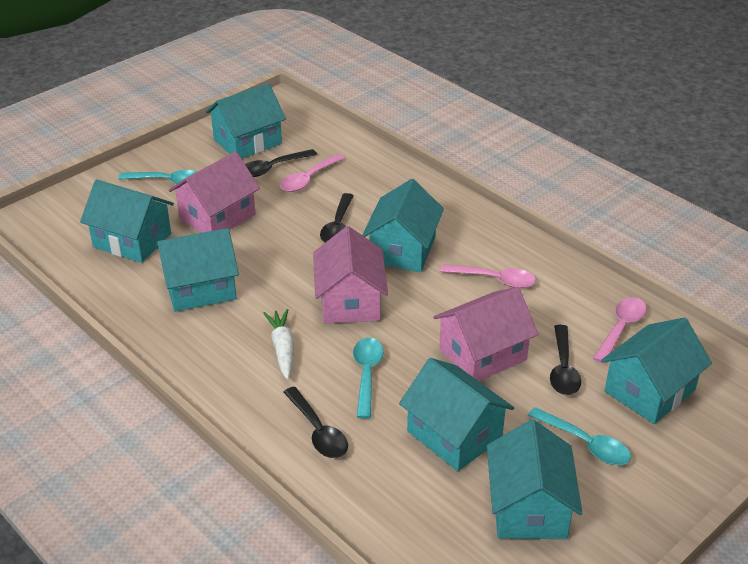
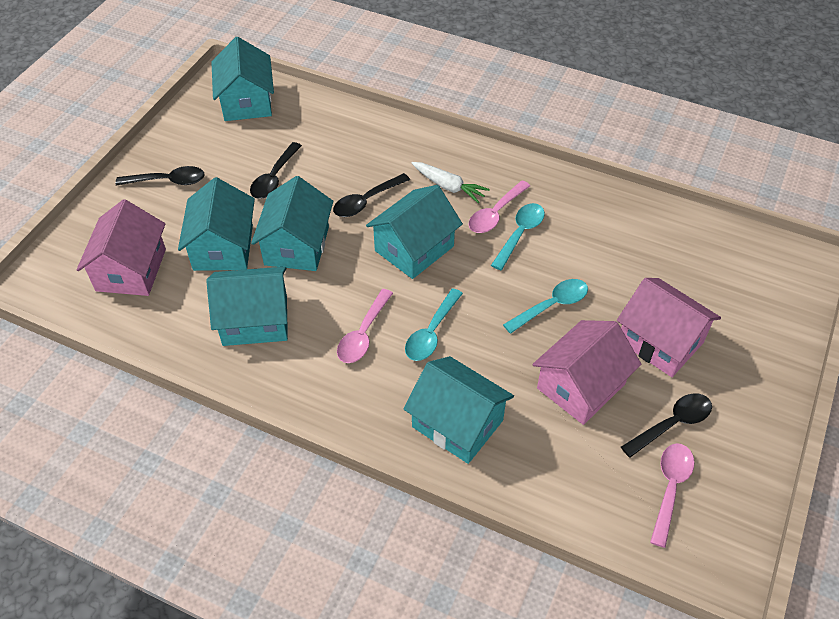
turquoise house: 7 -> 6

